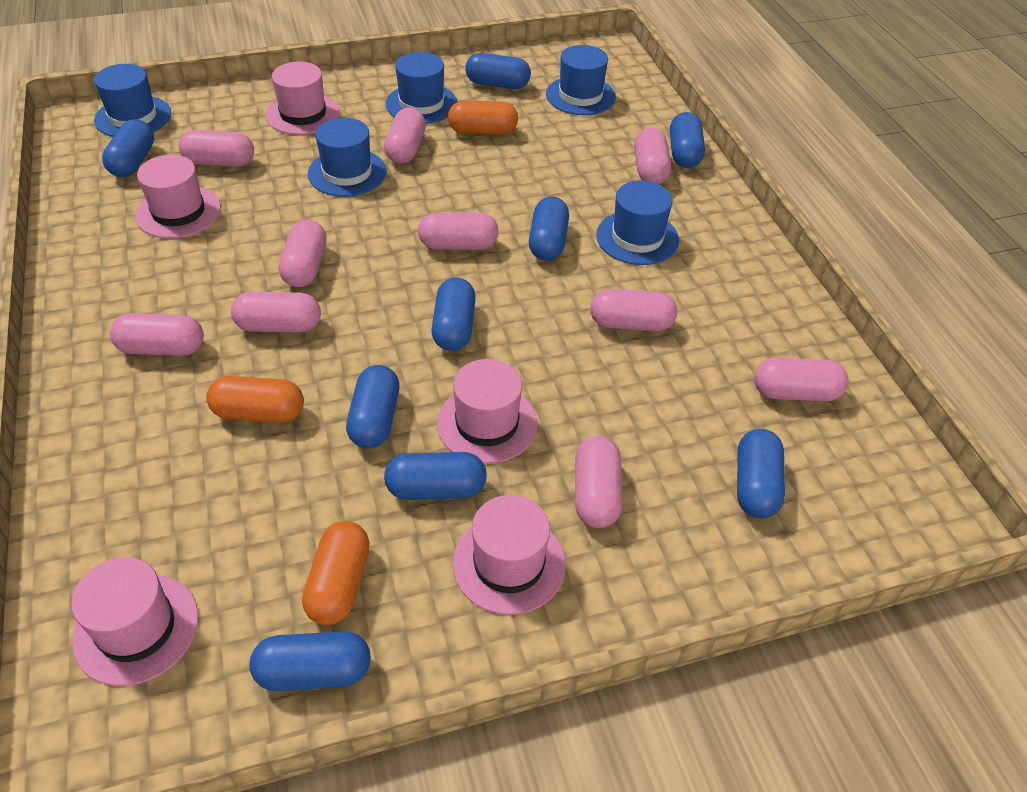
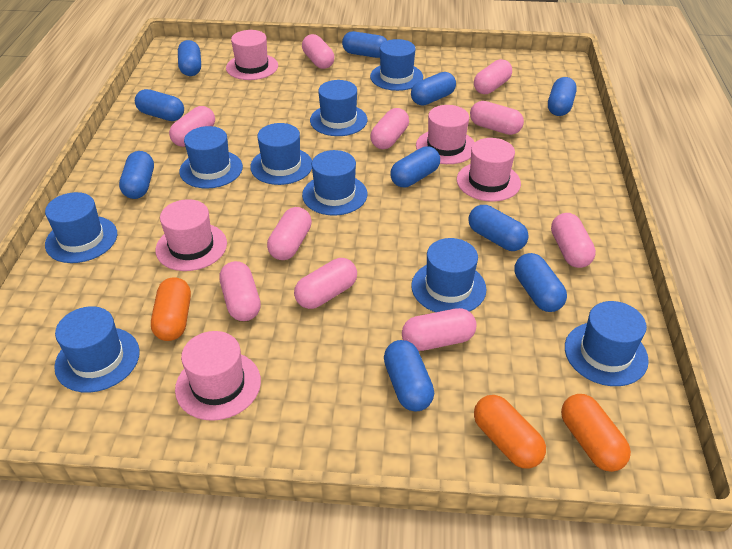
blue capsule: 9 -> 10
blue hat: 5 -> 9

